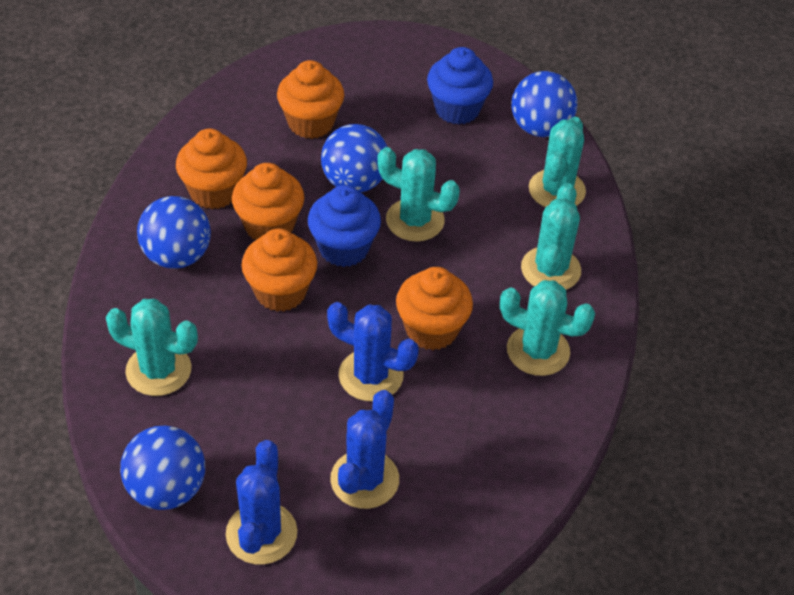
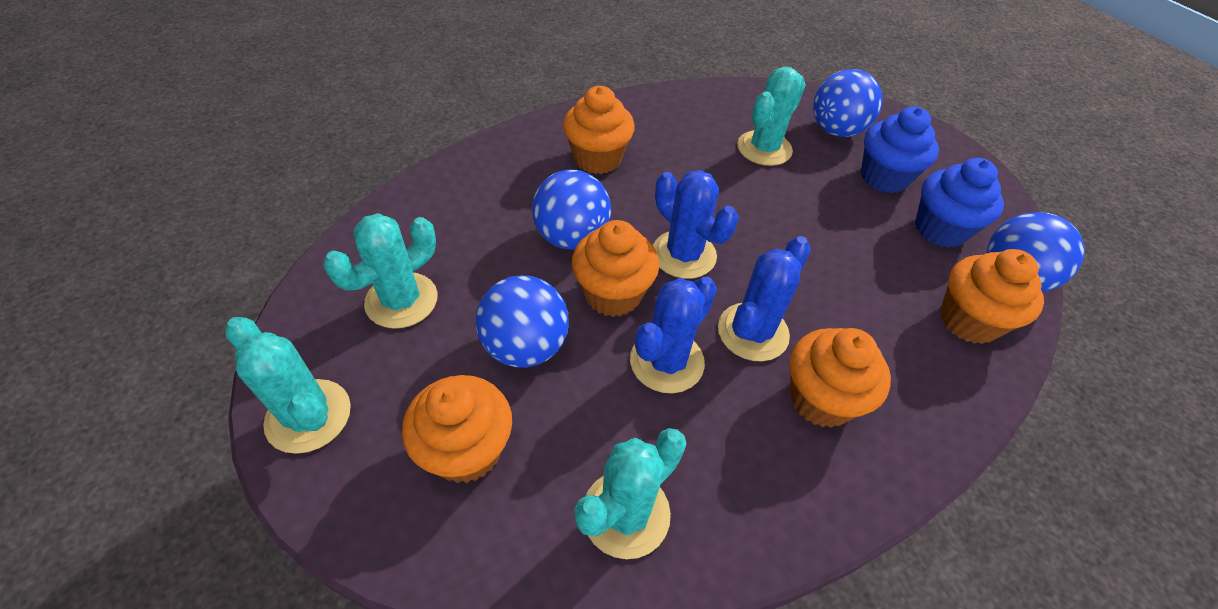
turquoise cactus: 5 -> 4

